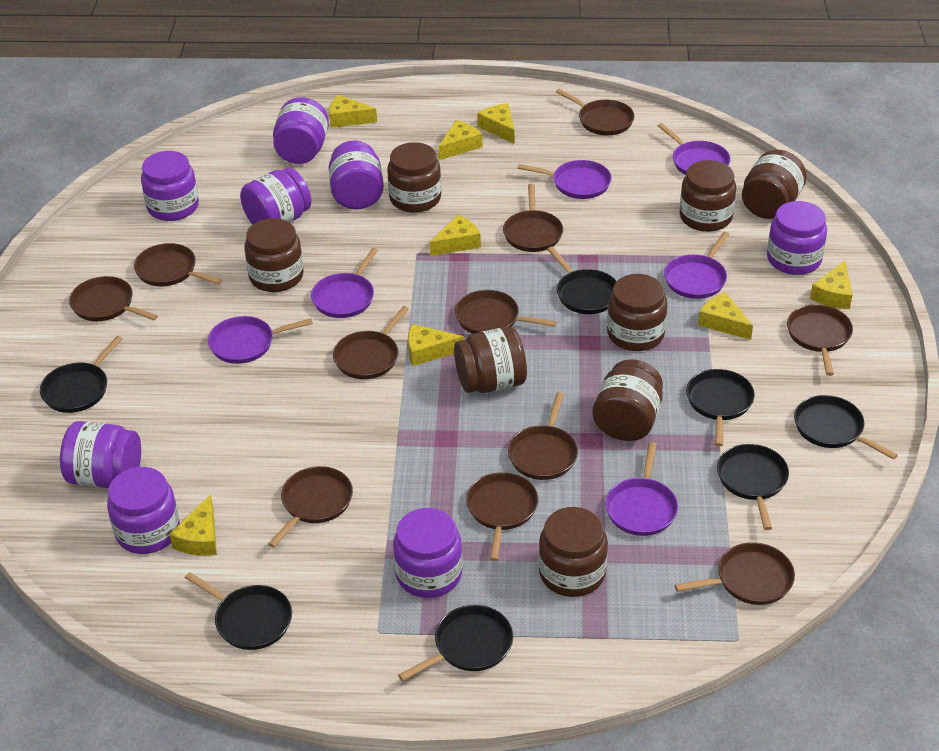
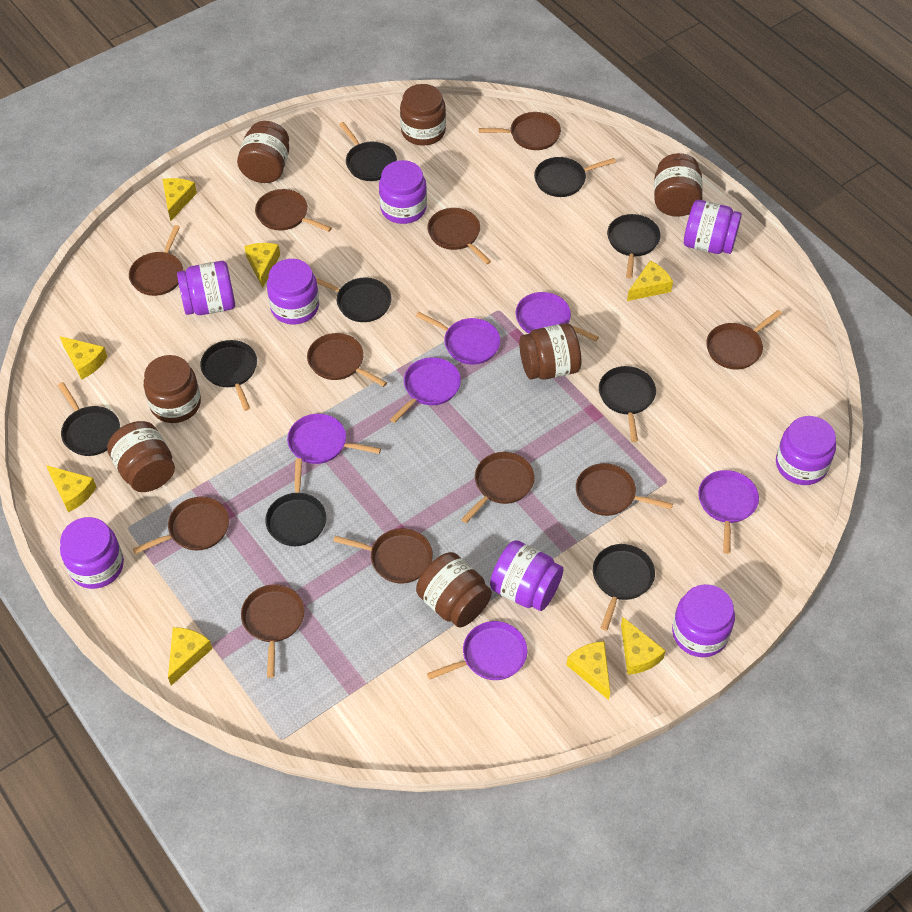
black pan: 7 -> 9
brown jar: 8 -> 7

